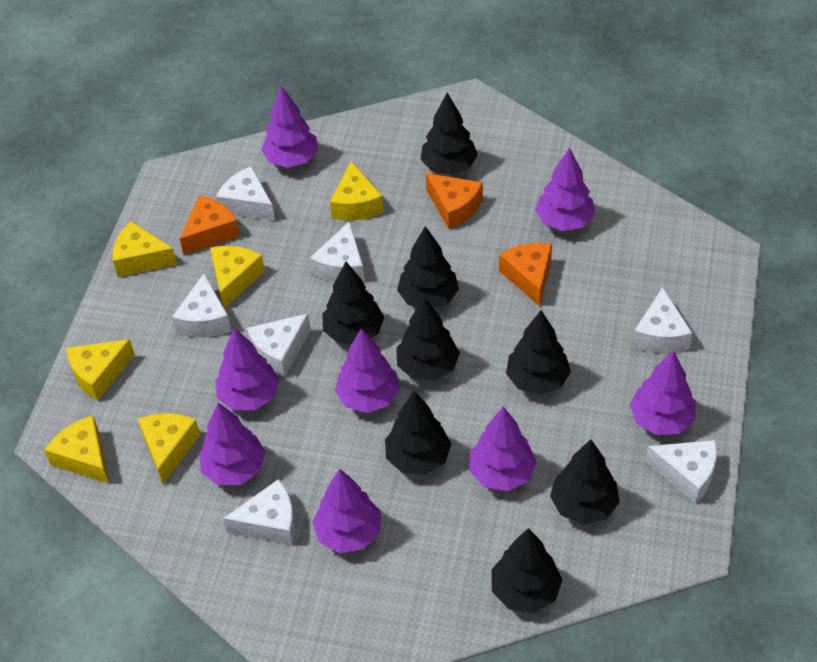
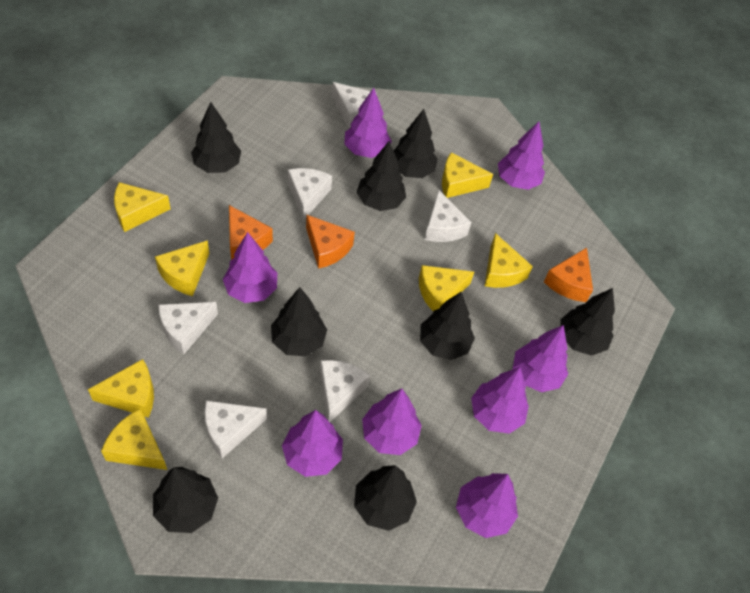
white cheese: 7 -> 6
yellow cheese: 6 -> 7

